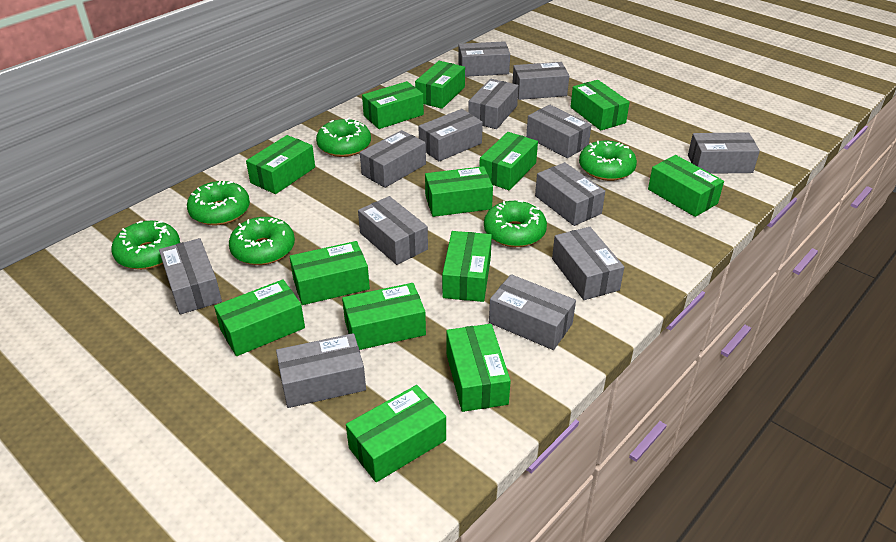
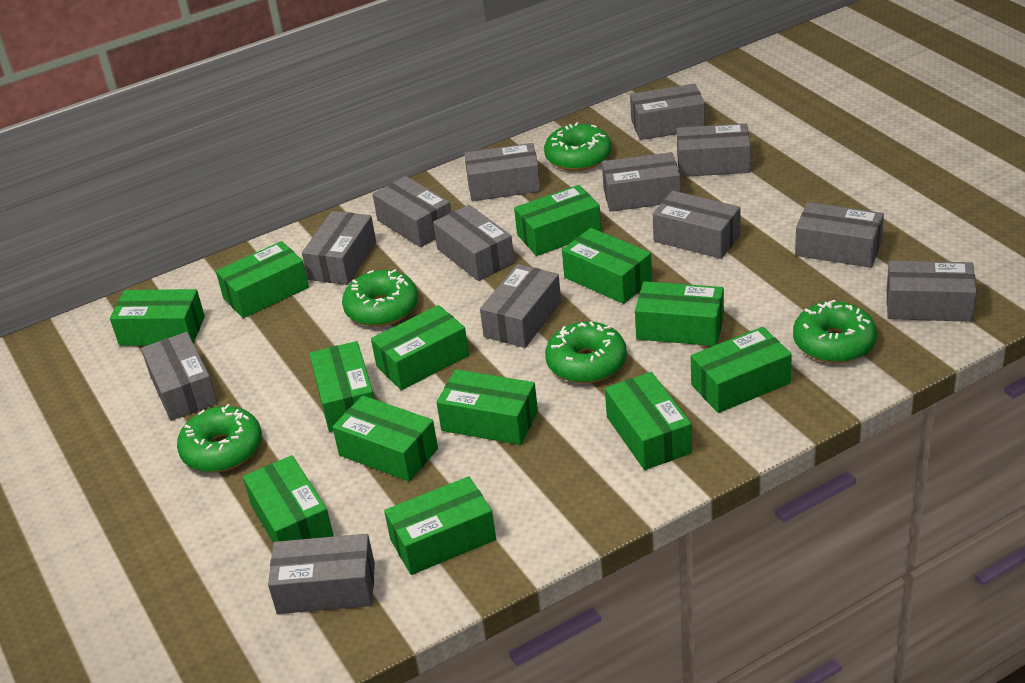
green donut: 6 -> 5

